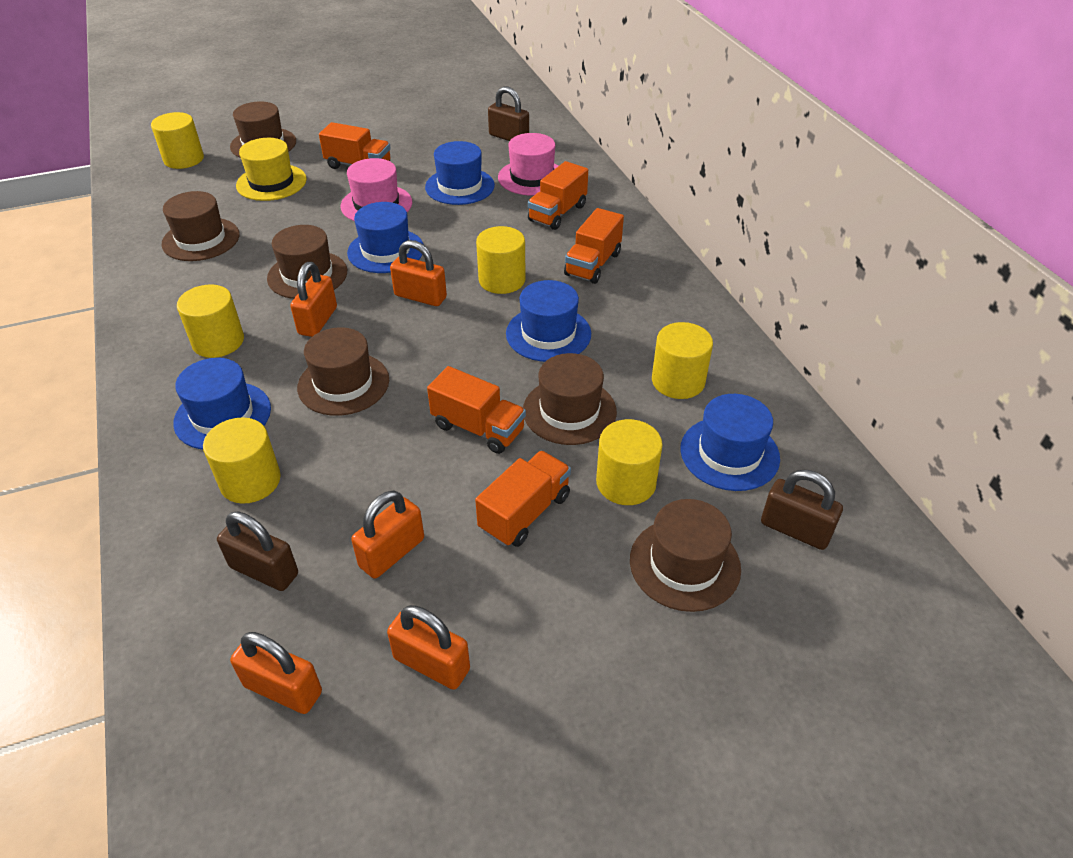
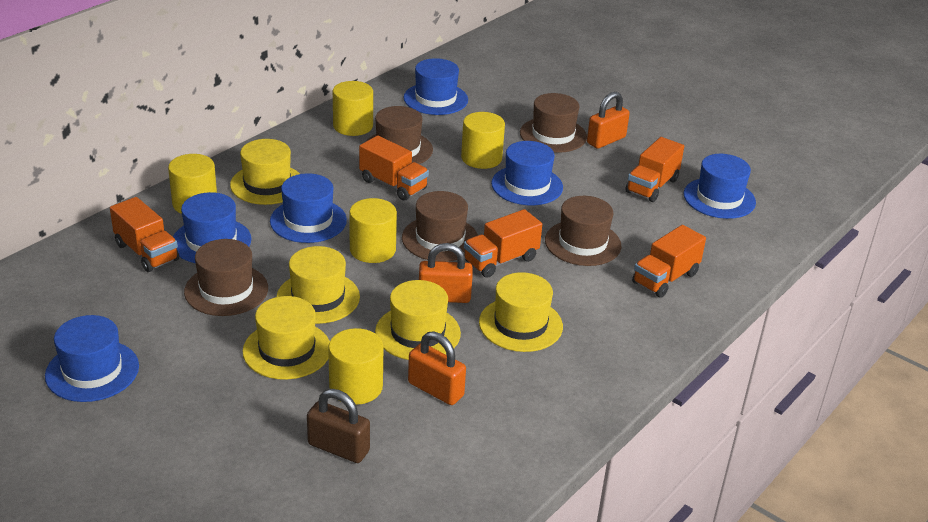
blue hat: 5 -> 6
brown hat: 6 -> 5
brown padlock: 3 -> 1
orange padlock: 5 -> 3
pink hat: 2 -> 0
yellow cylinder: 6 -> 5
yellow hat: 1 -> 5

